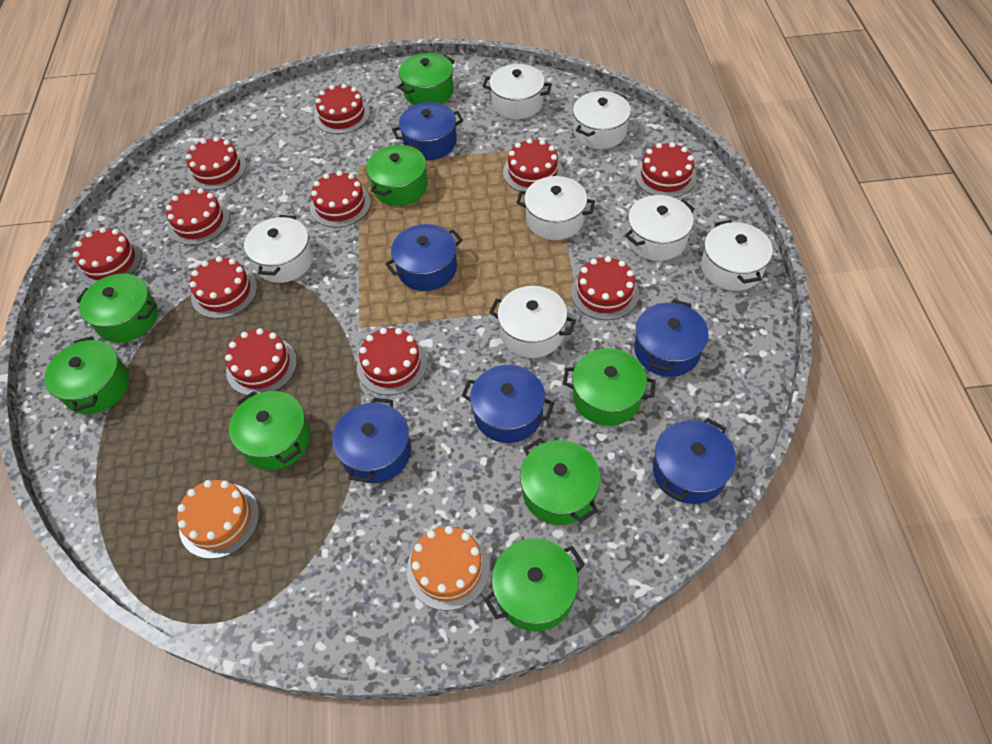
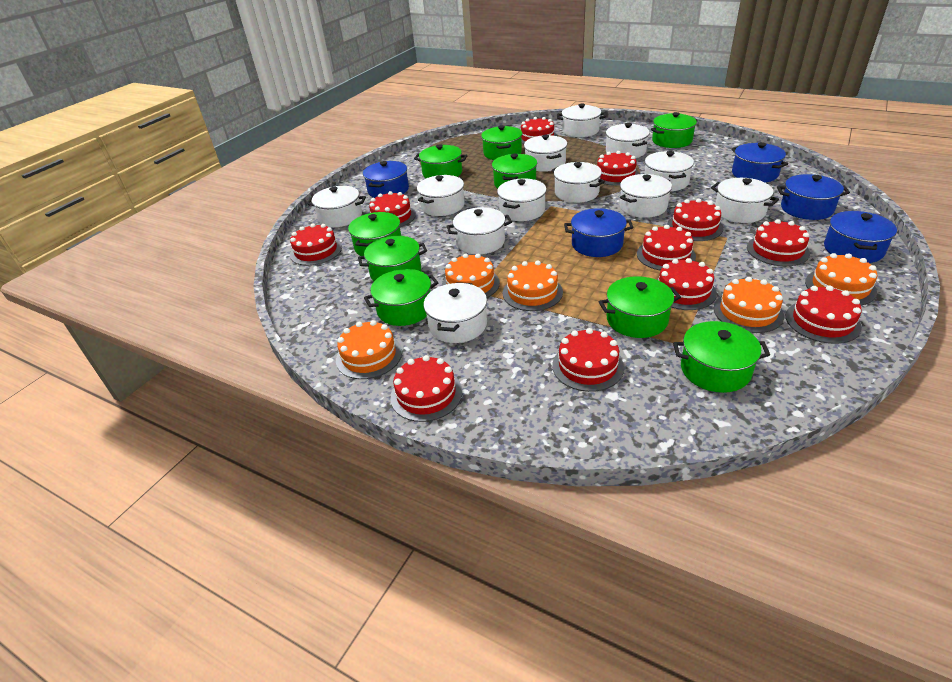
blue pot: 6 -> 5
green pot: 8 -> 9
orange cake: 2 -> 5
white pot: 7 -> 12

